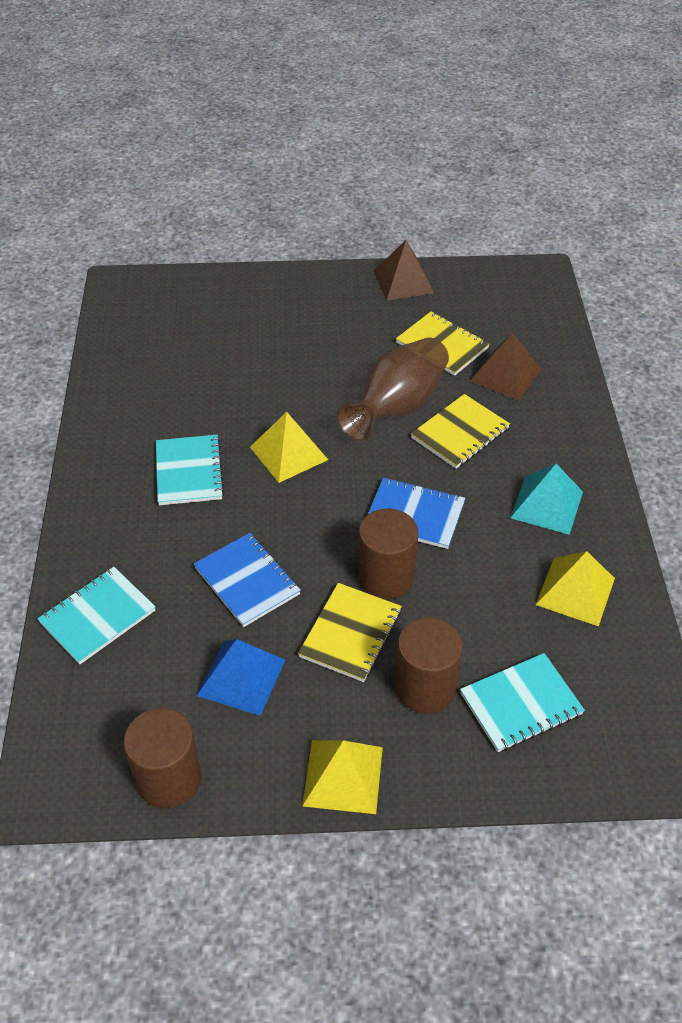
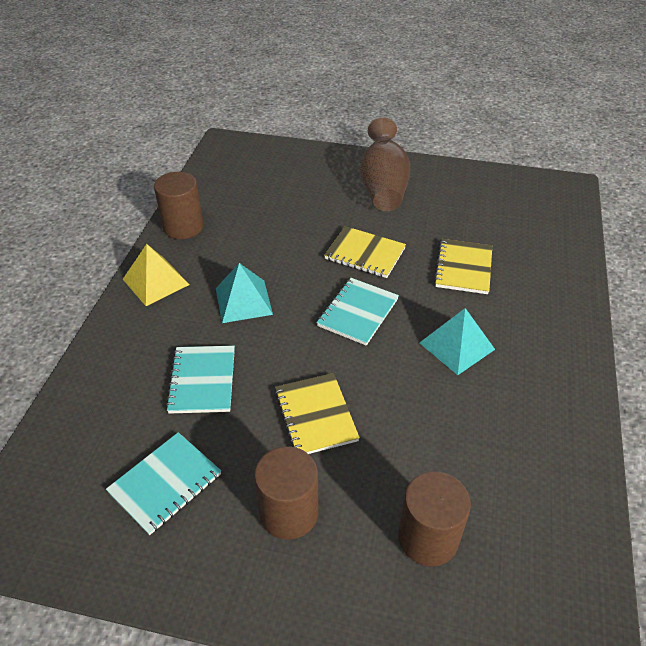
blue notebook: 2 -> 0
blue pyramid: 1 -> 0
brown pyramid: 2 -> 0
turquoise pyramid: 1 -> 2
yellow pyramid: 3 -> 1

